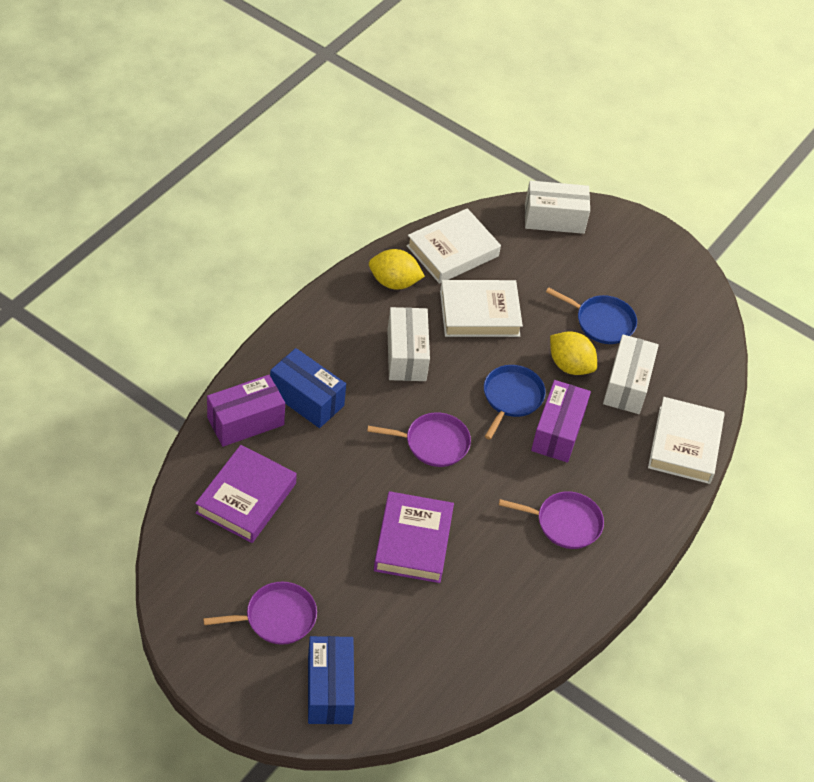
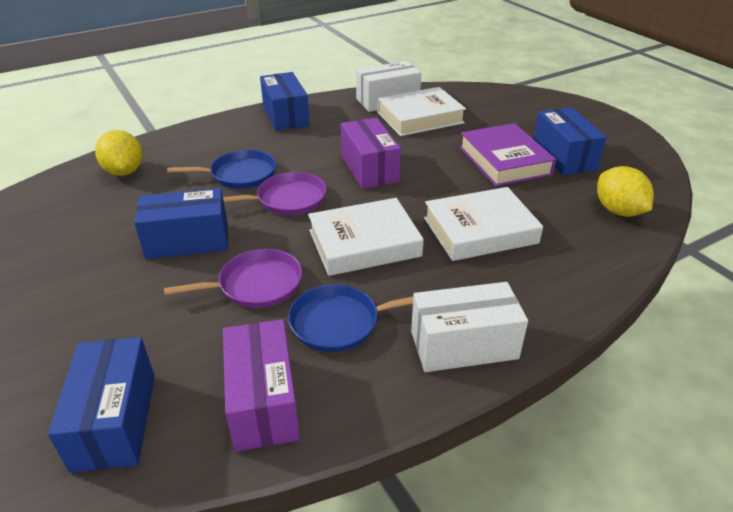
blue box: 2 -> 4
purple book: 2 -> 1
purple pan: 3 -> 2
white box: 3 -> 2

